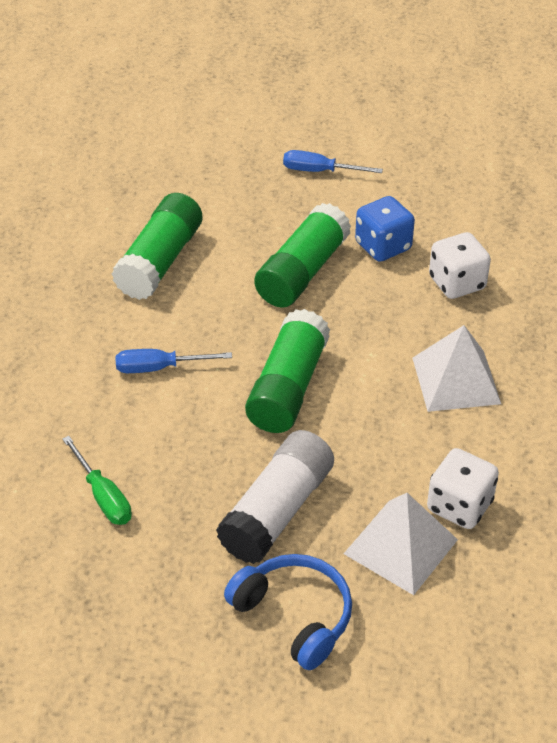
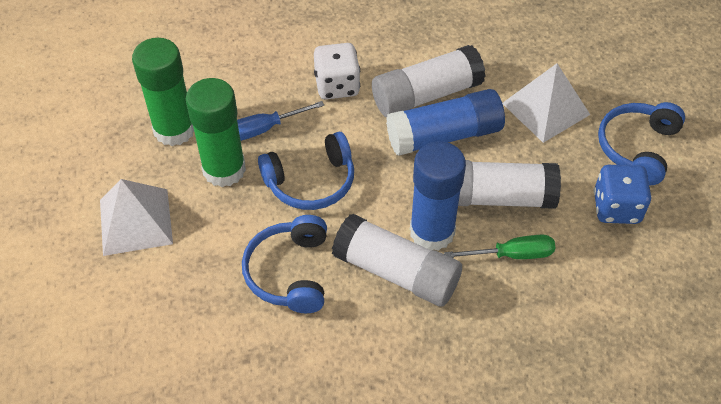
blue glue stick: 0 -> 2
blue headphones: 1 -> 3
blue screwdriver: 2 -> 1
green glue stick: 3 -> 2
white dice: 2 -> 1
white glue stick: 1 -> 3

